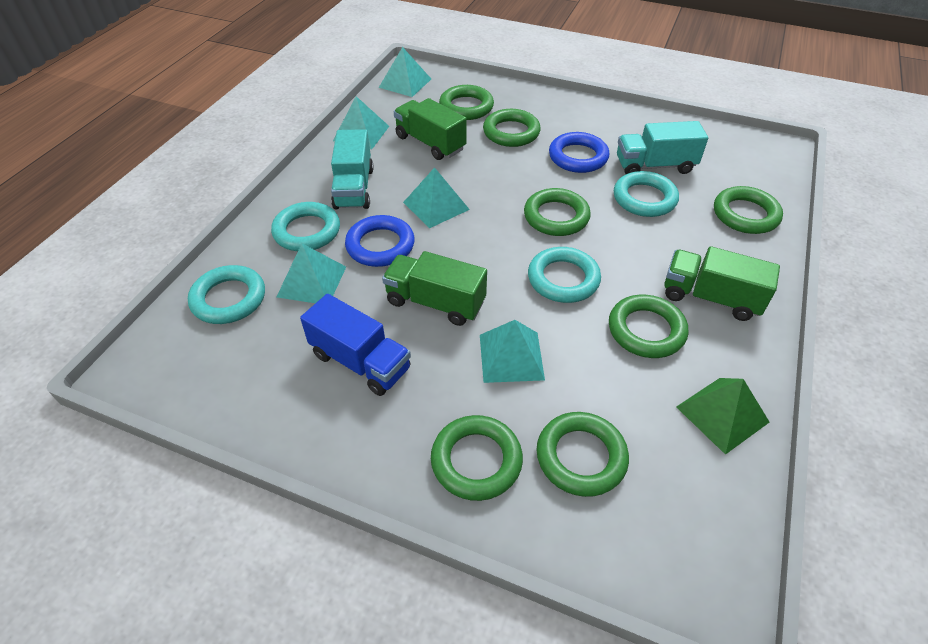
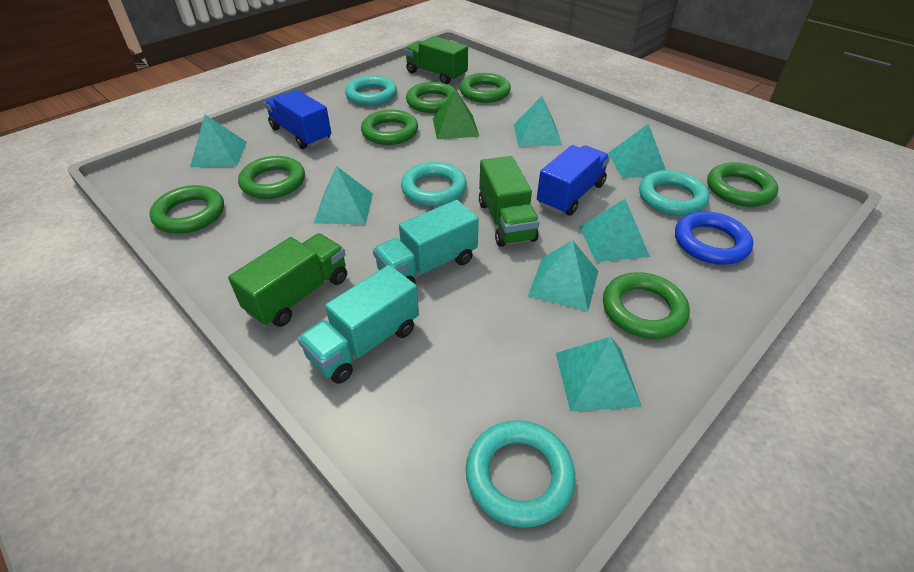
blue ring: 2 -> 1
blue truck: 1 -> 2
turquoise pyramid: 5 -> 7

